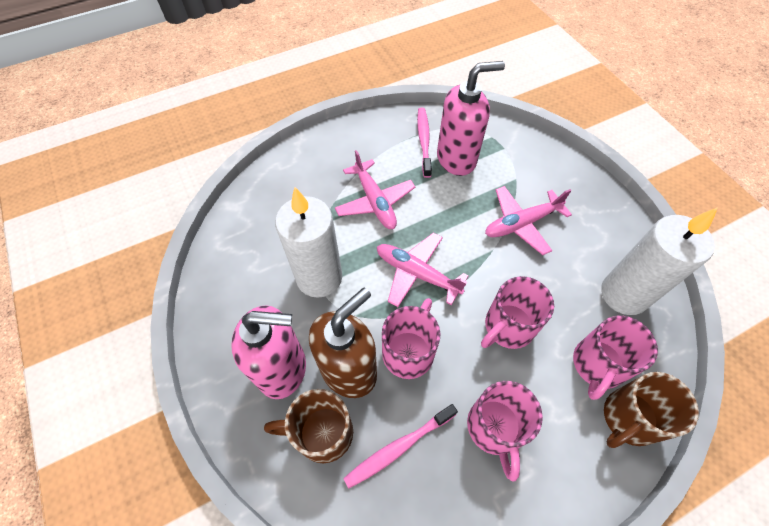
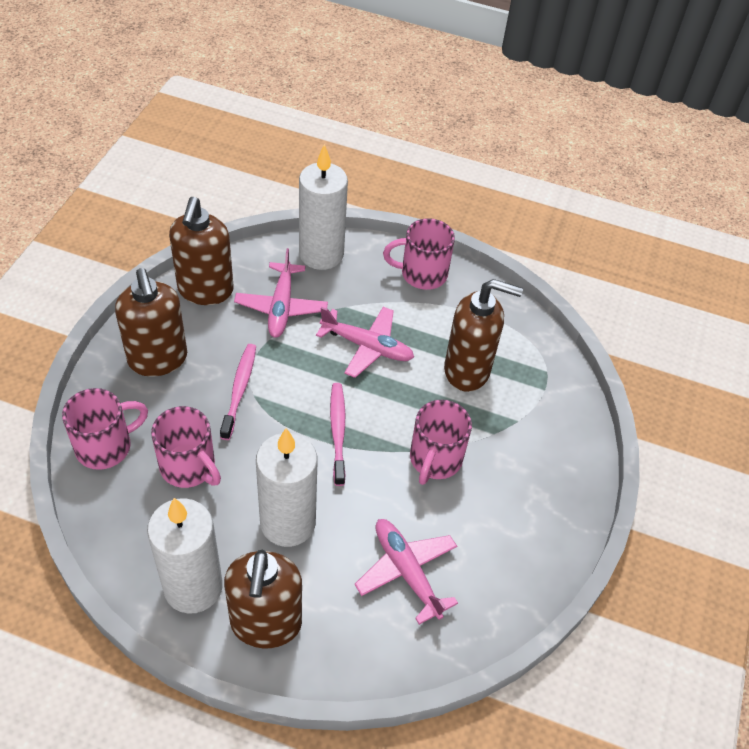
brown mug: 2 -> 0
brown soap dispenser: 1 -> 4
pink soap dispenser: 2 -> 0
white candle: 2 -> 3

